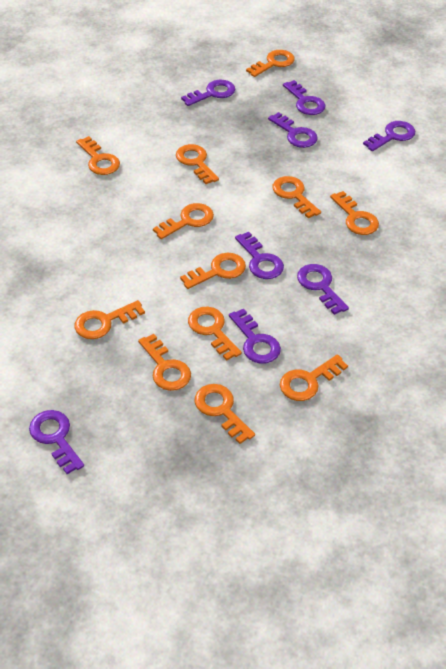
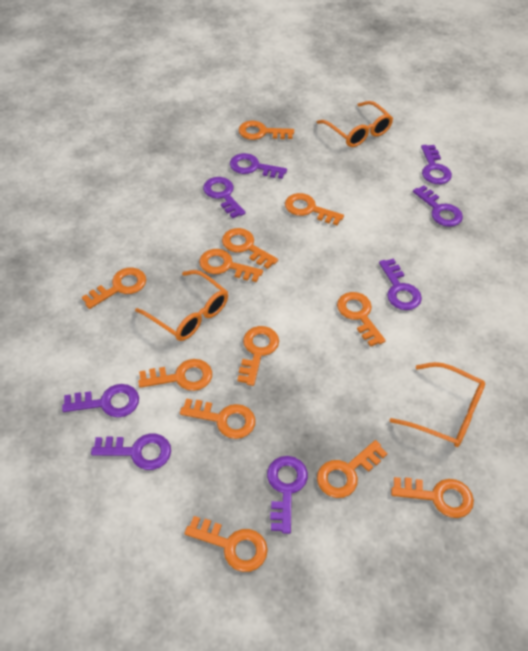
orange glasses: 0 -> 3

